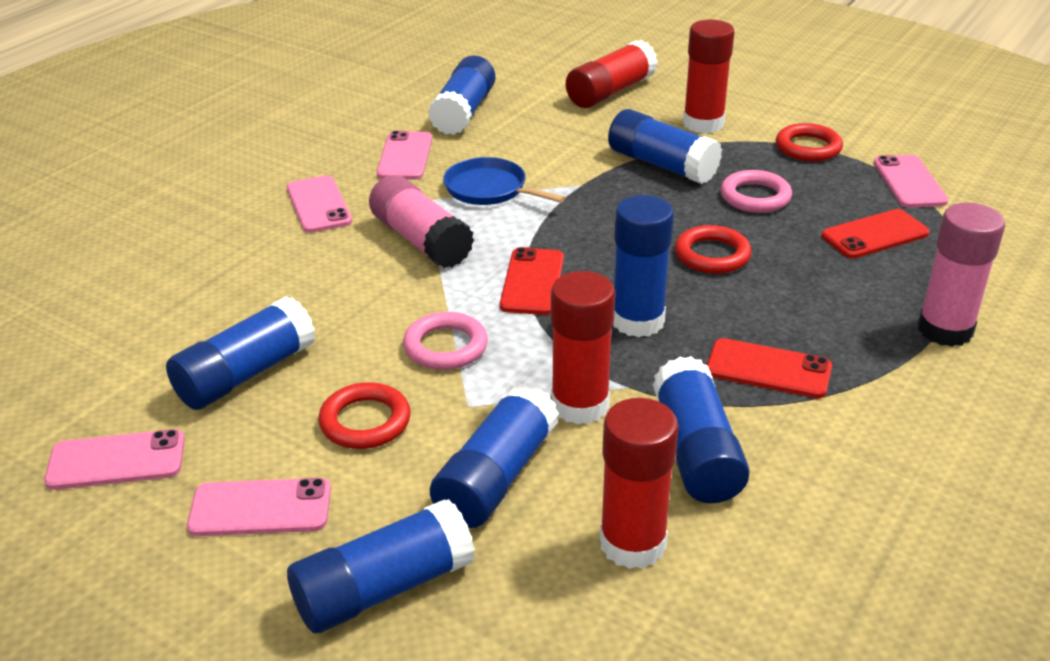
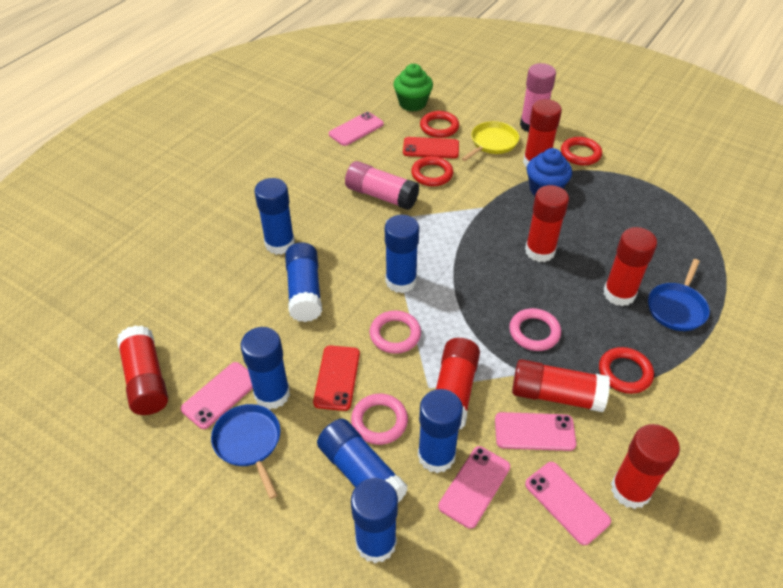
blue cupcake: 0 -> 1
blue pan: 1 -> 2
green cupcake: 0 -> 1
pink ring: 2 -> 3
red glue stick: 4 -> 7
red phone: 3 -> 2
red ring: 3 -> 4
yellow pan: 0 -> 1

